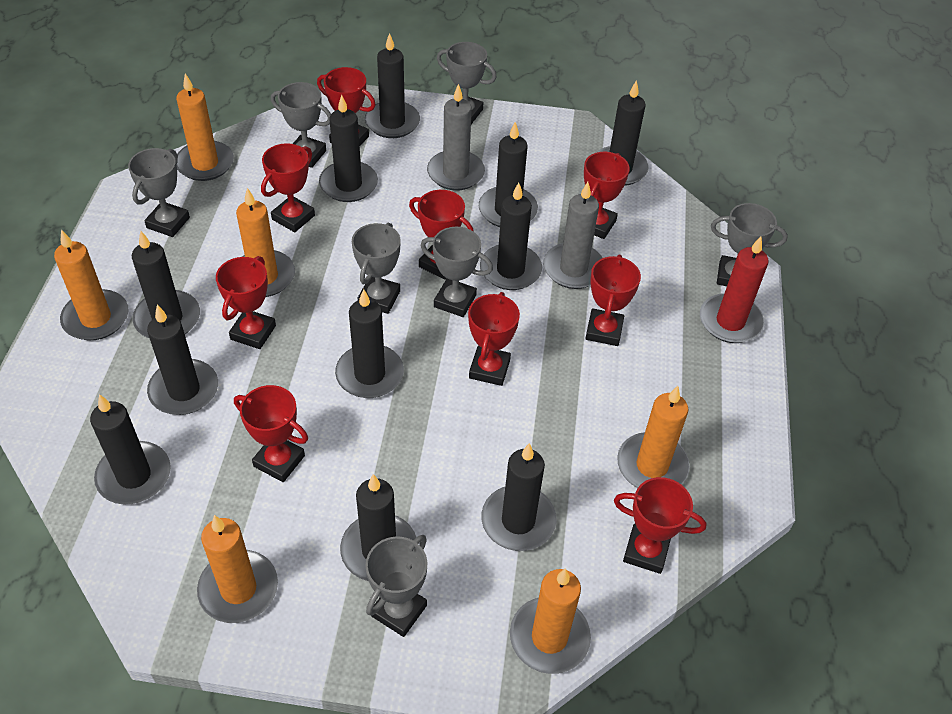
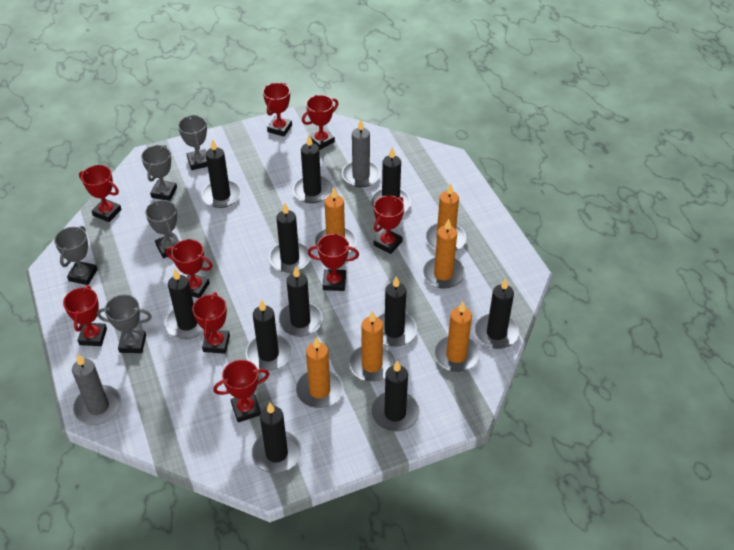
grey trophy: 7 -> 5
red candle: 1 -> 0

